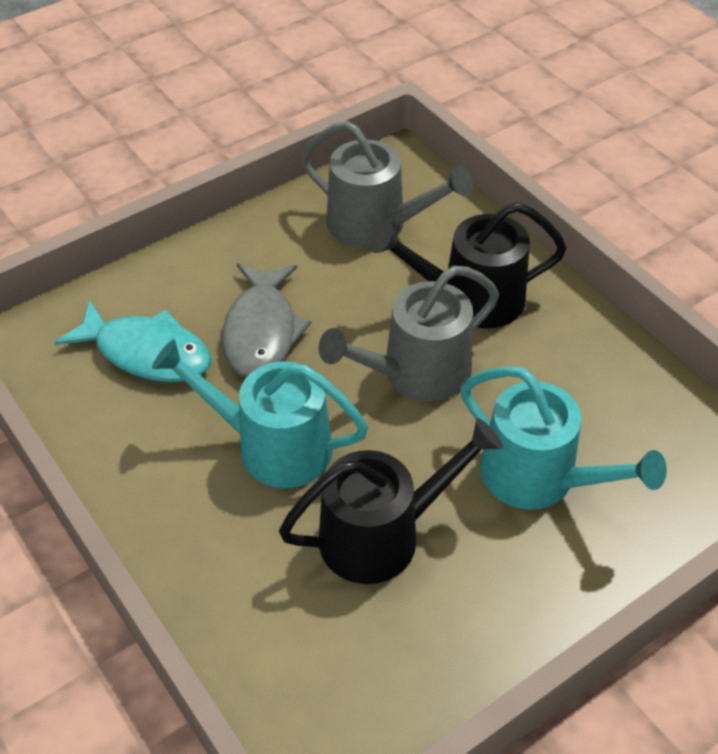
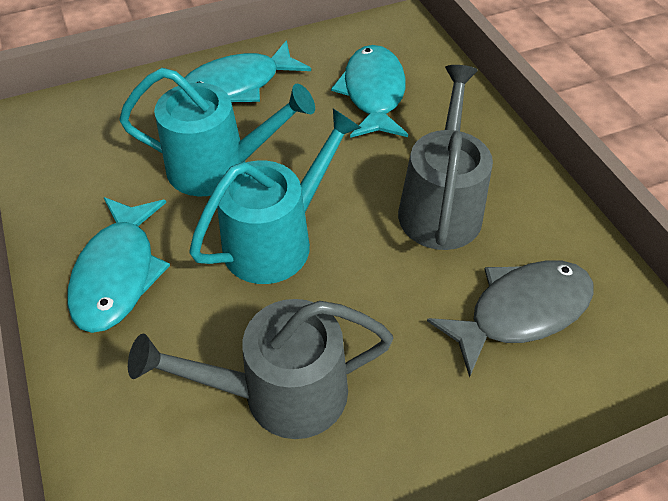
black watering can: 2 -> 0
turquoise fish: 1 -> 3

